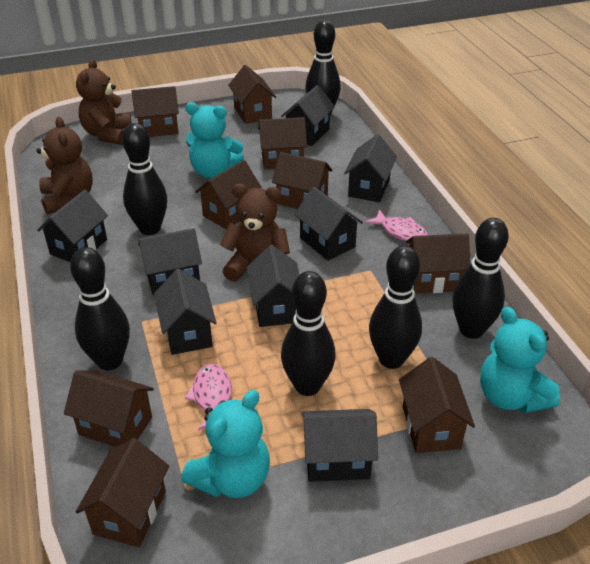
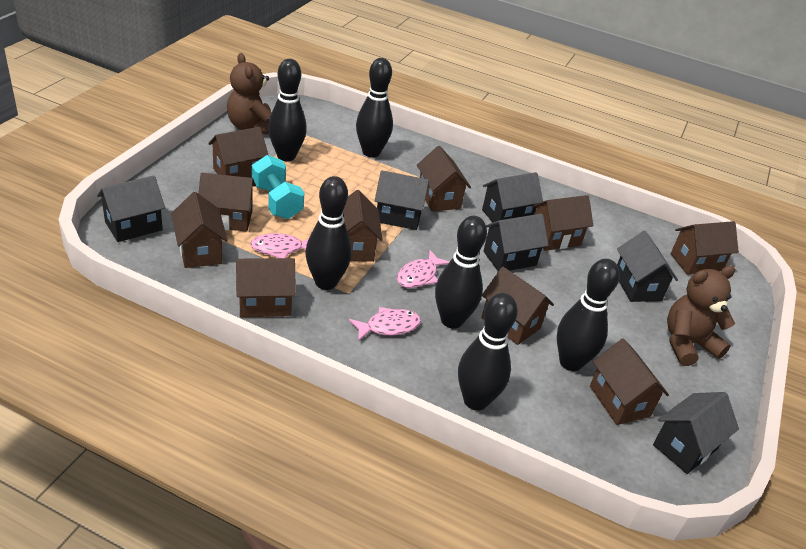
black house: 8 -> 6
brown house: 9 -> 10
brown teddy bear: 3 -> 2
pink fish: 2 -> 3
turquoise dumbbell: 0 -> 1
turquoise teddy bear: 3 -> 0

